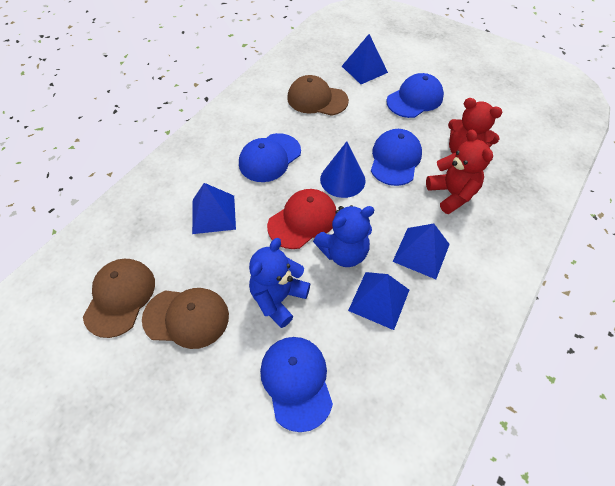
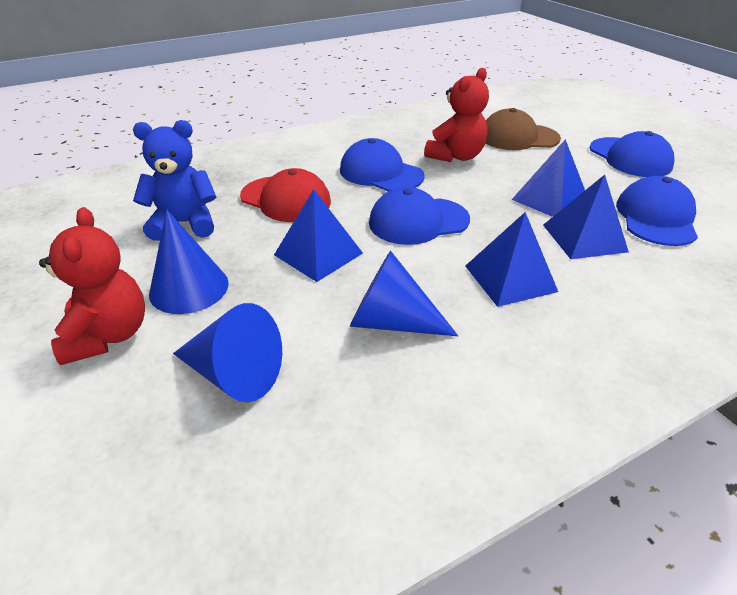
blue cone: 1 -> 3
blue teddy bear: 2 -> 1
brown cap: 3 -> 1

